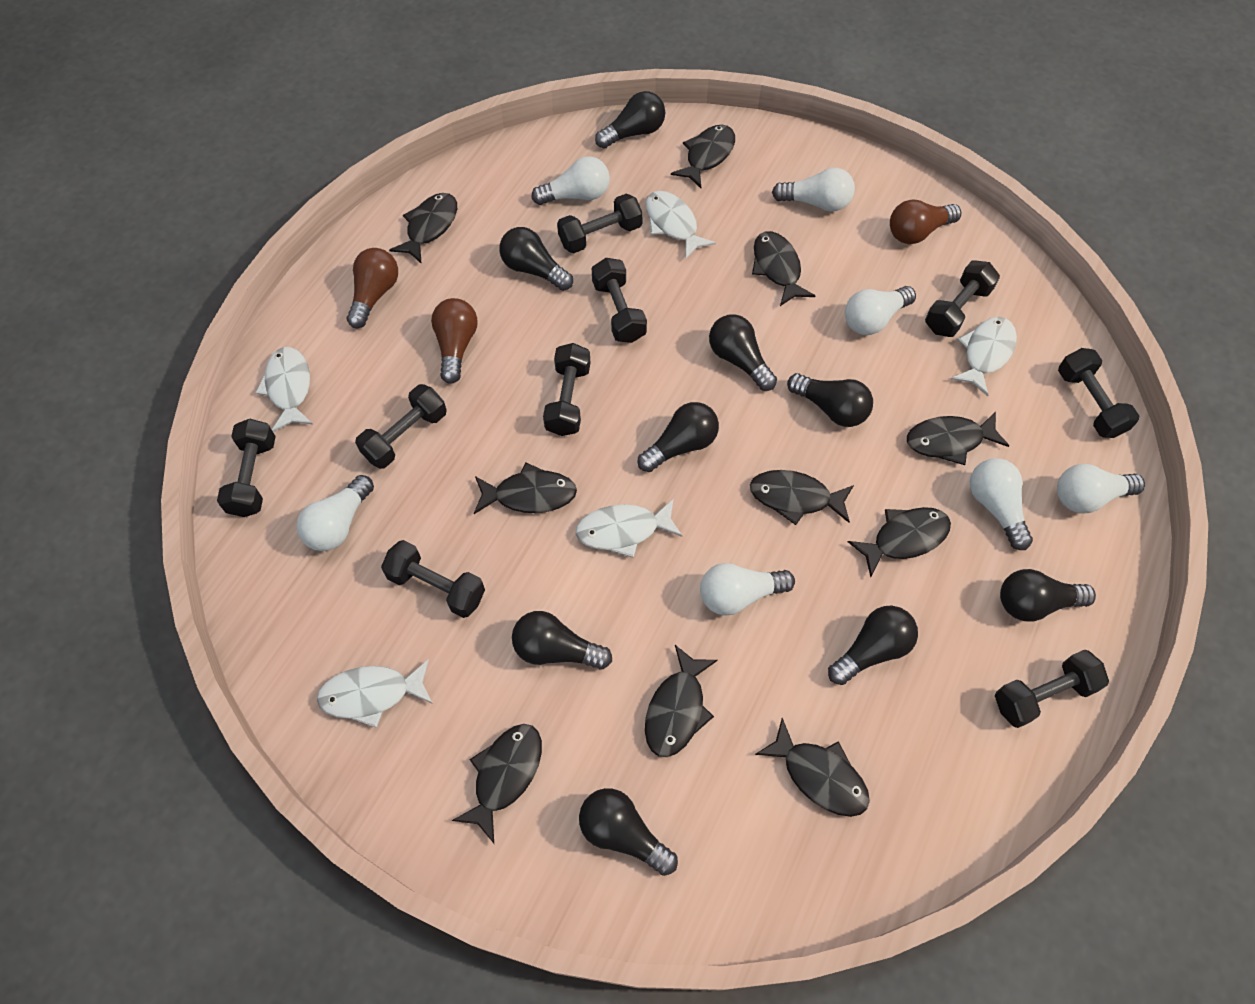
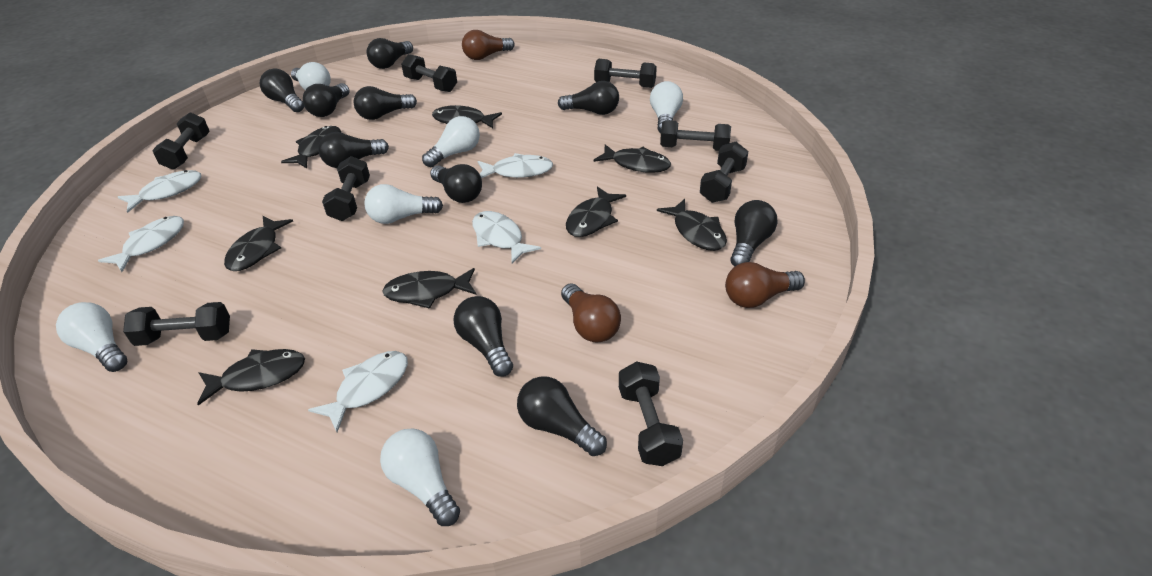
black dumbbell: 9 -> 8
black fish: 10 -> 8
black light bulb: 9 -> 10
white light bulb: 7 -> 6

